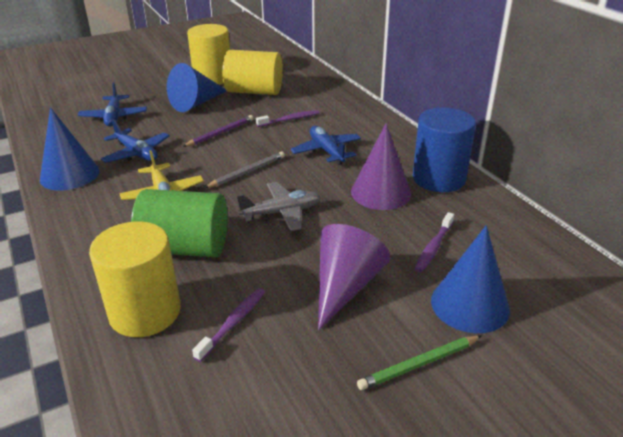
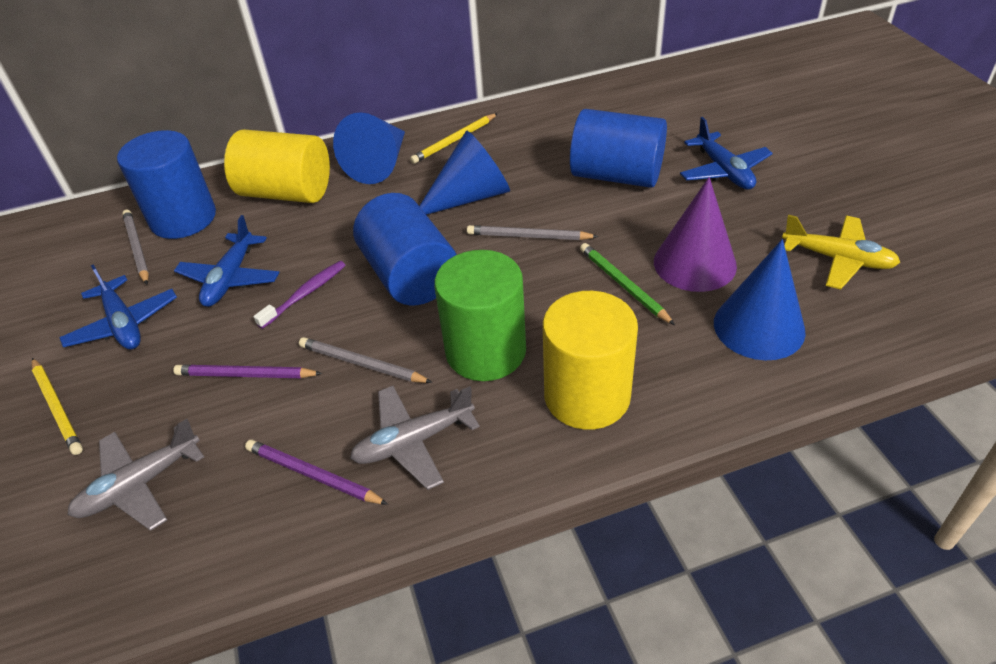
blue cylinder: 1 -> 3
grey pencil: 1 -> 3
grey plane: 1 -> 2
purple cone: 2 -> 1
purple pencil: 1 -> 2
purple toothbrush: 3 -> 1
yellow cylinder: 3 -> 2
yellow pencil: 0 -> 2

